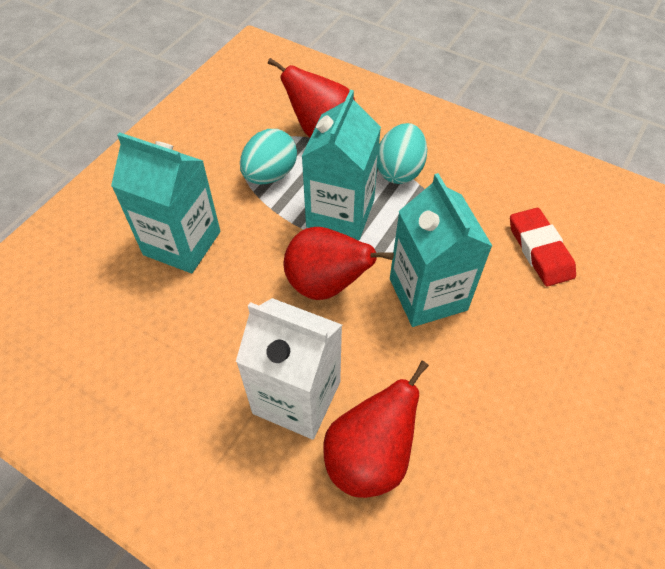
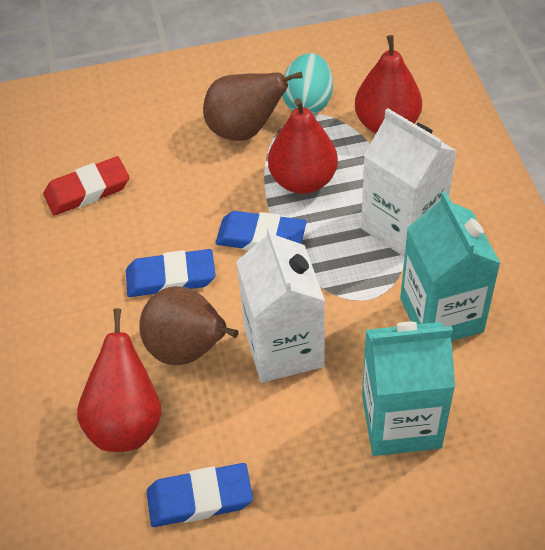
blue eraser: 0 -> 3
brown pear: 0 -> 2
turquoise carton: 3 -> 2
turquoise egg: 2 -> 1
white carton: 1 -> 2

